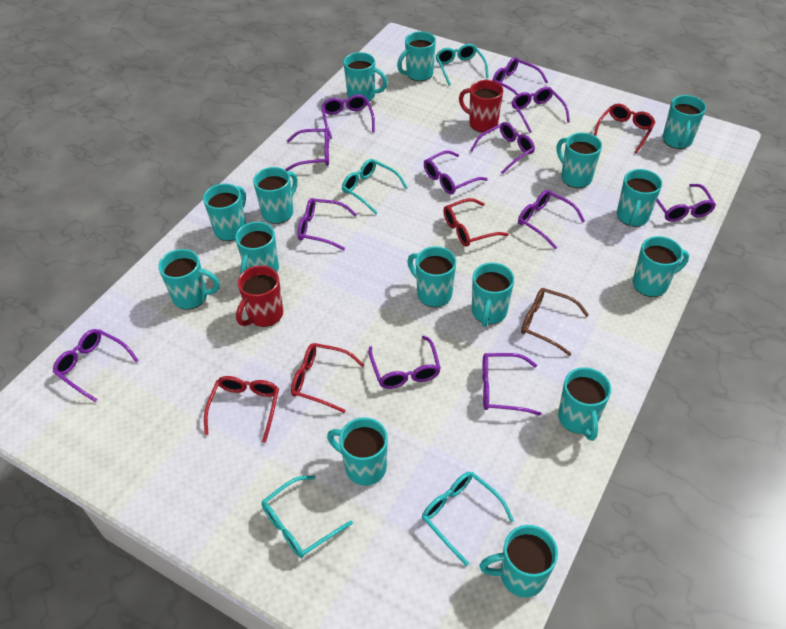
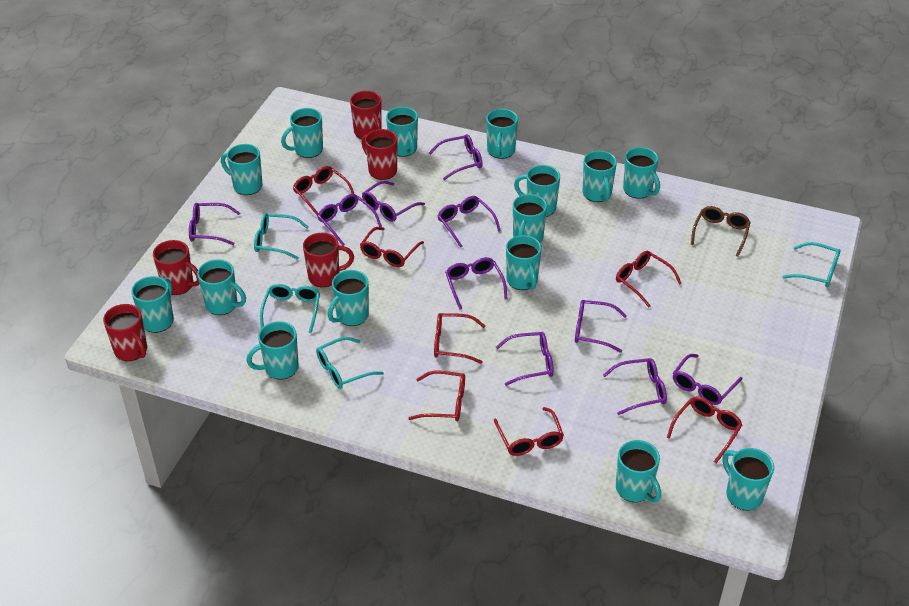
purple glasses: 12 -> 10
red glasses: 4 -> 7
red mug: 2 -> 5

